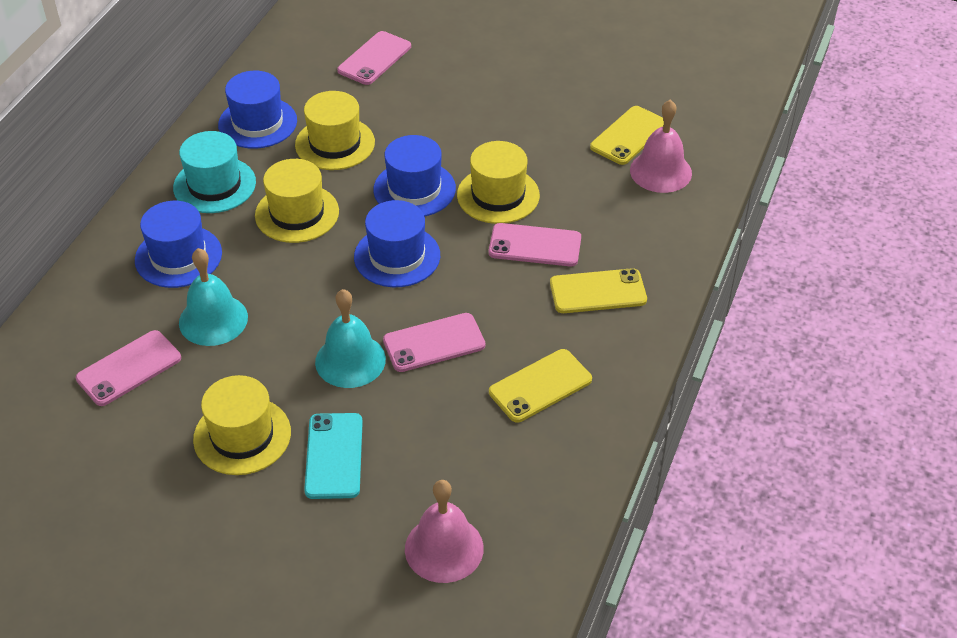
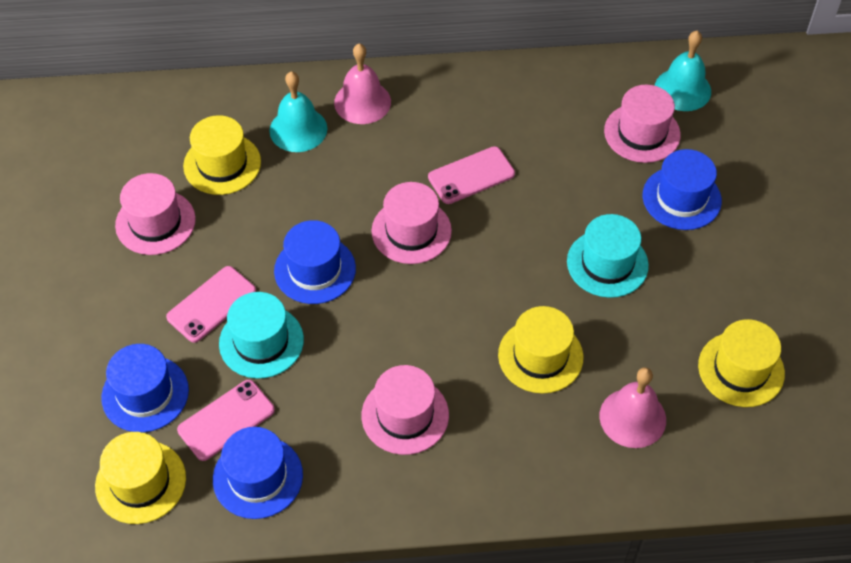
pink hat: 0 -> 4
pink phone: 4 -> 3
turquoise hat: 1 -> 2
turquoise phone: 1 -> 0
yellow phone: 3 -> 0

